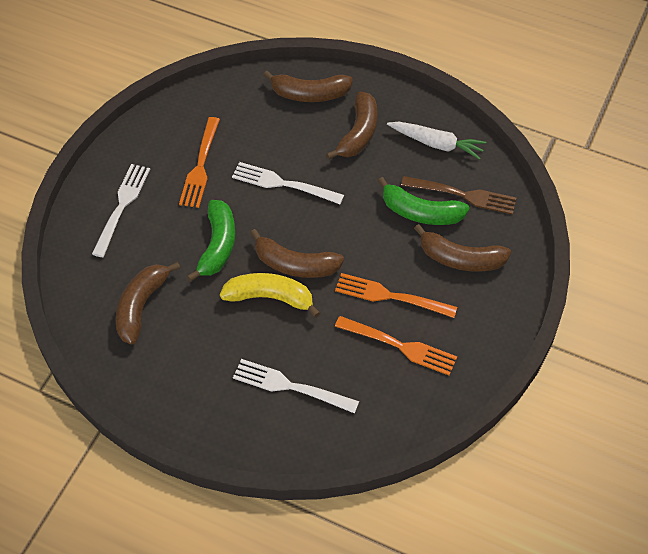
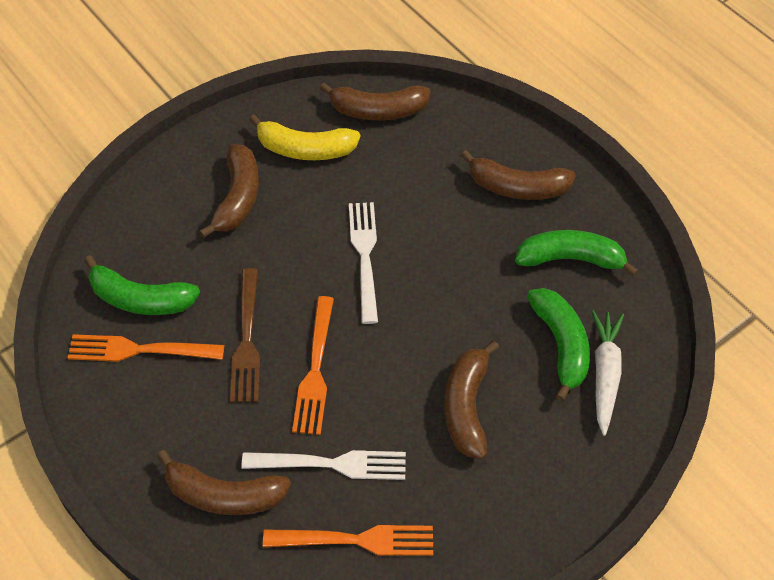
green banana: 2 -> 3
white fork: 3 -> 2

